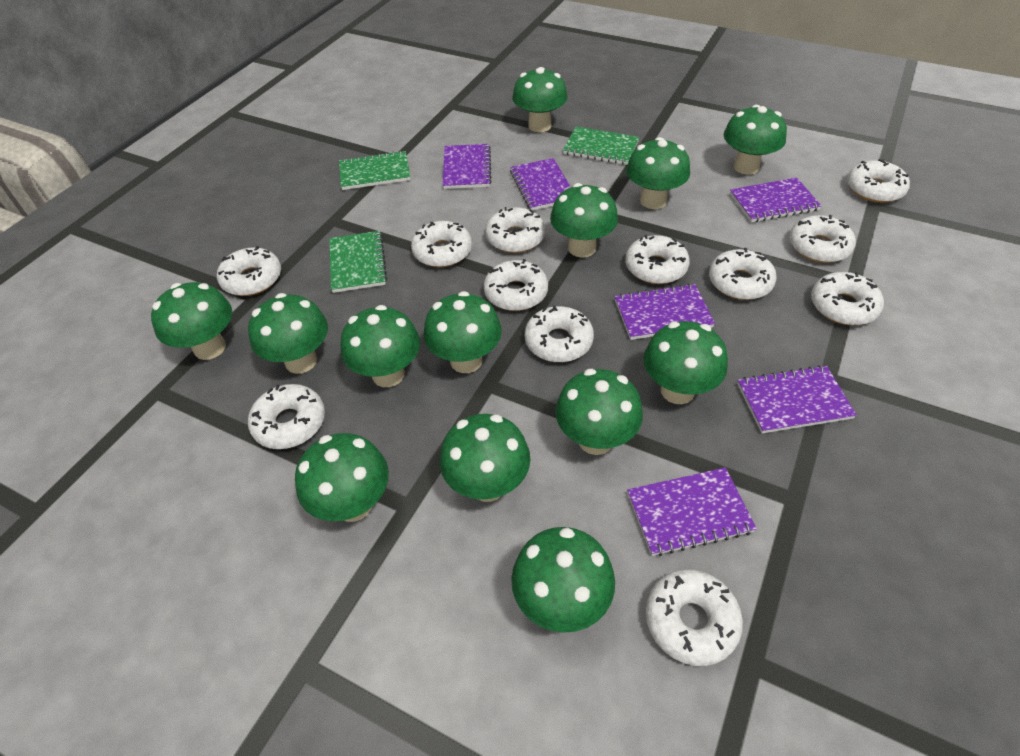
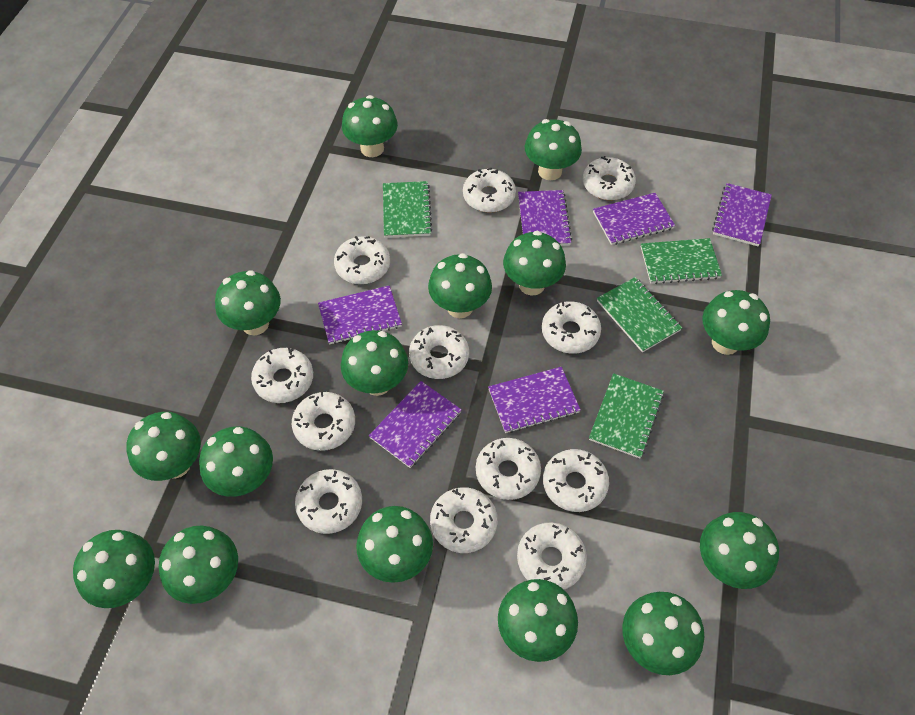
green mushroom: 13 -> 15
green notebook: 3 -> 4

